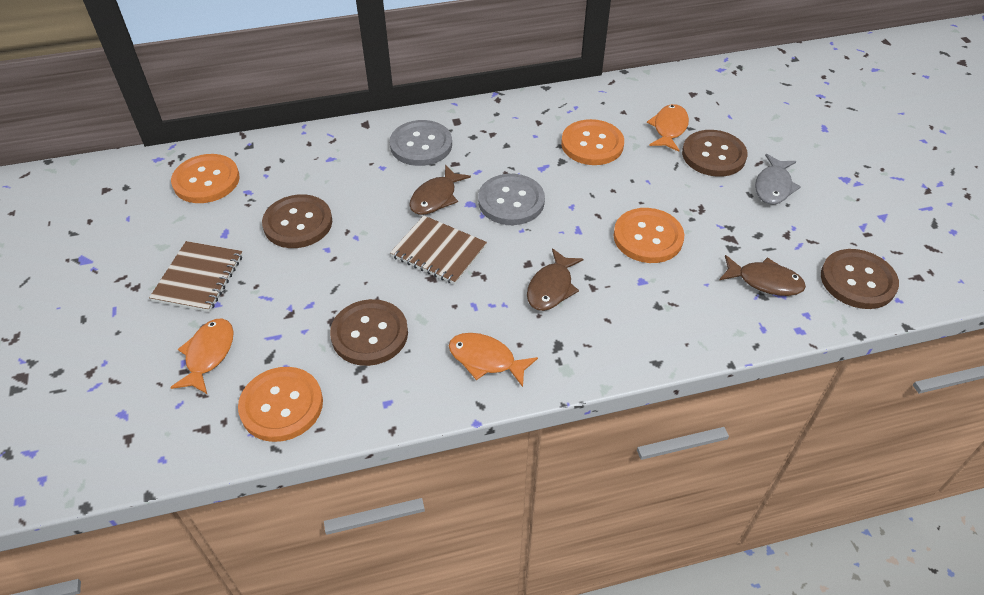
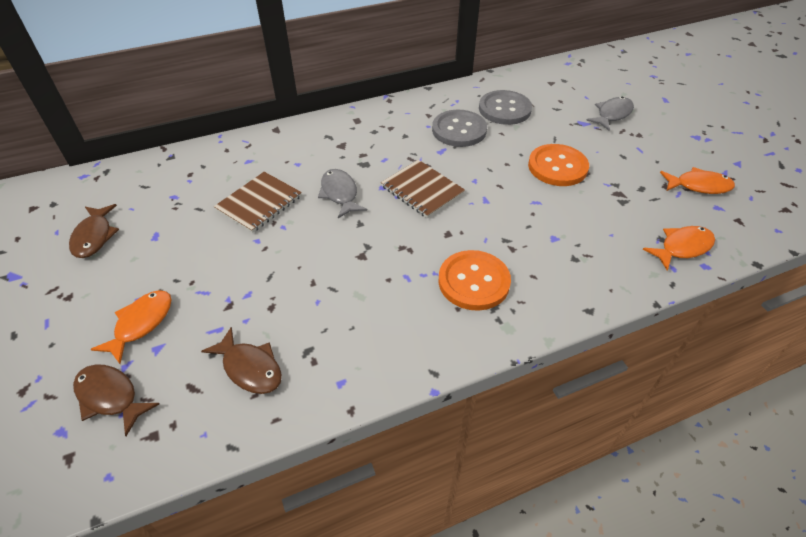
brown button: 4 -> 0
grey fish: 1 -> 2
orange button: 4 -> 2

